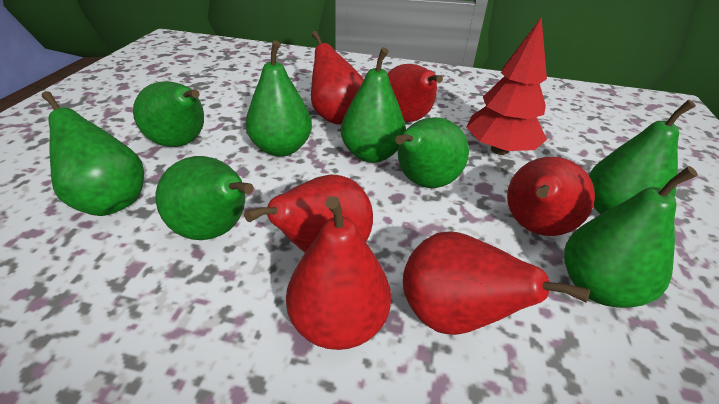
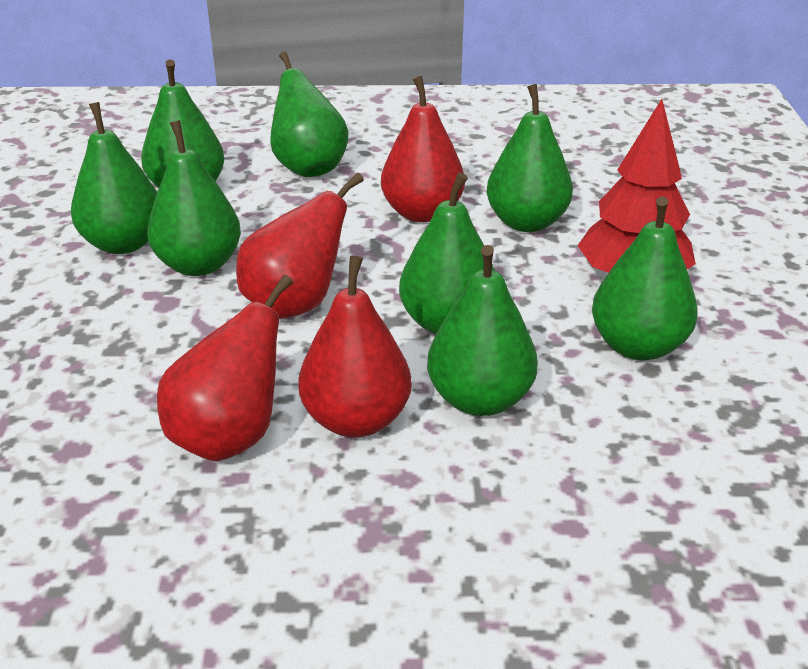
red pear: 6 -> 4

